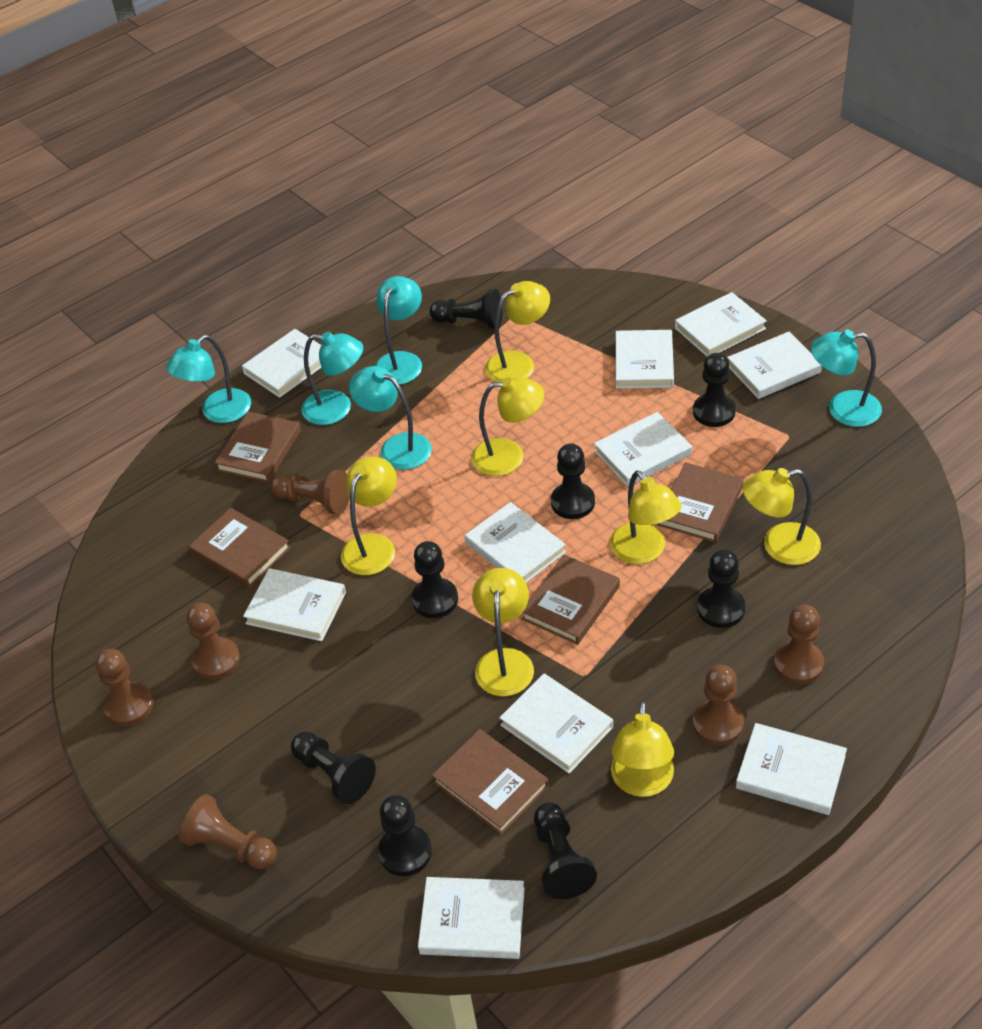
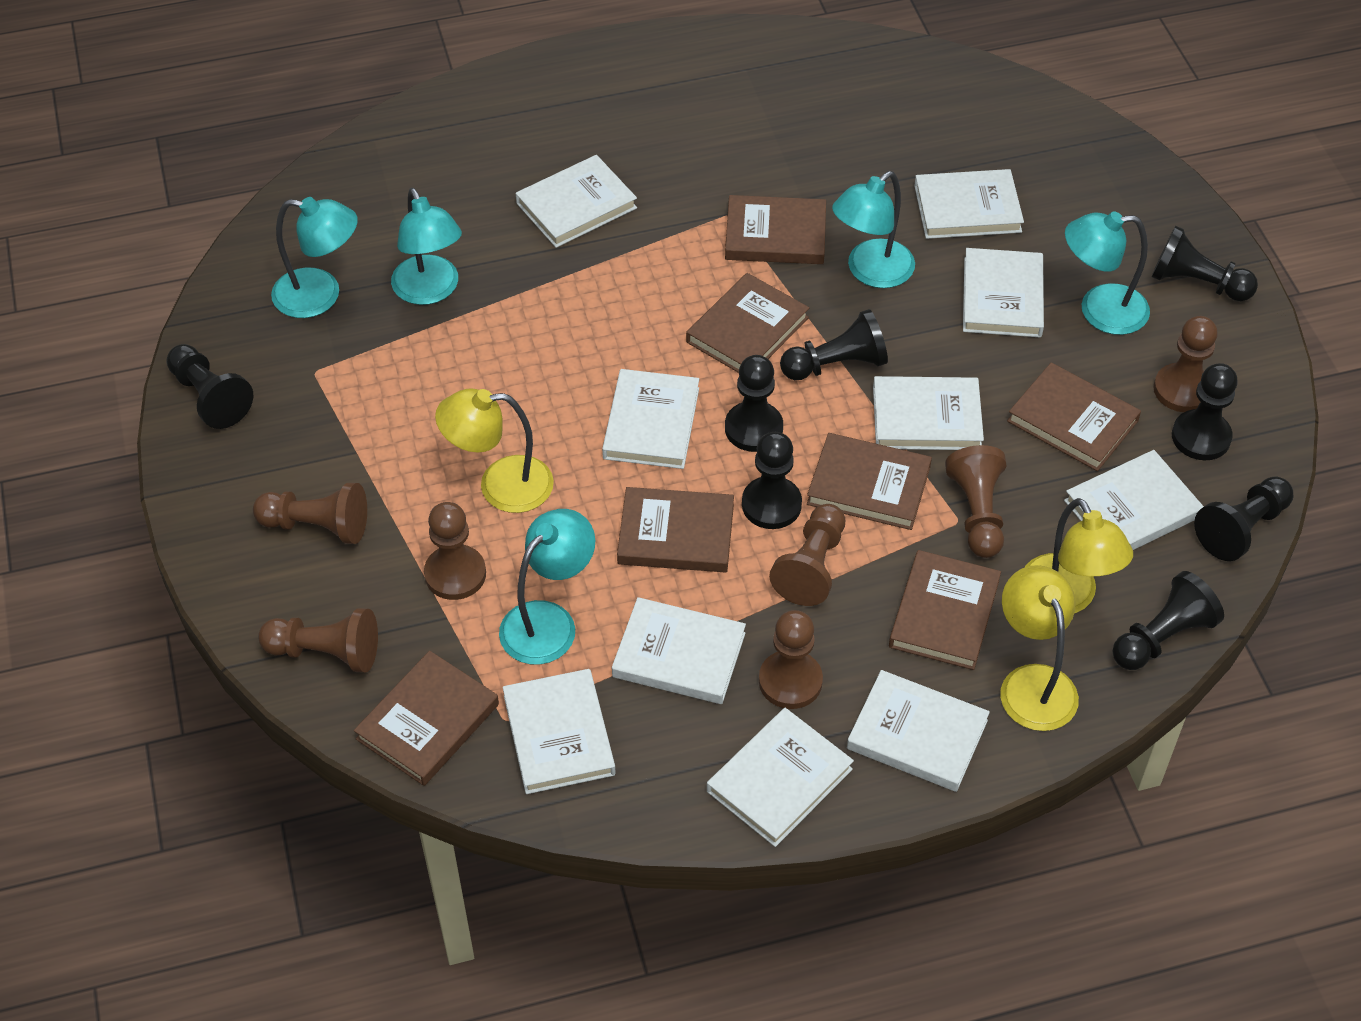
brown book: 5 -> 7
brown pawn: 6 -> 7
yellow lamp: 7 -> 3

